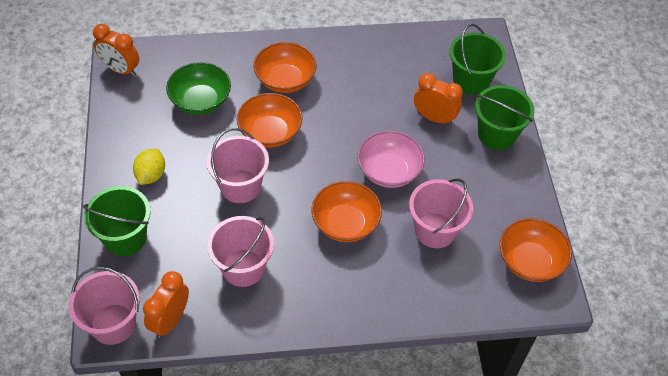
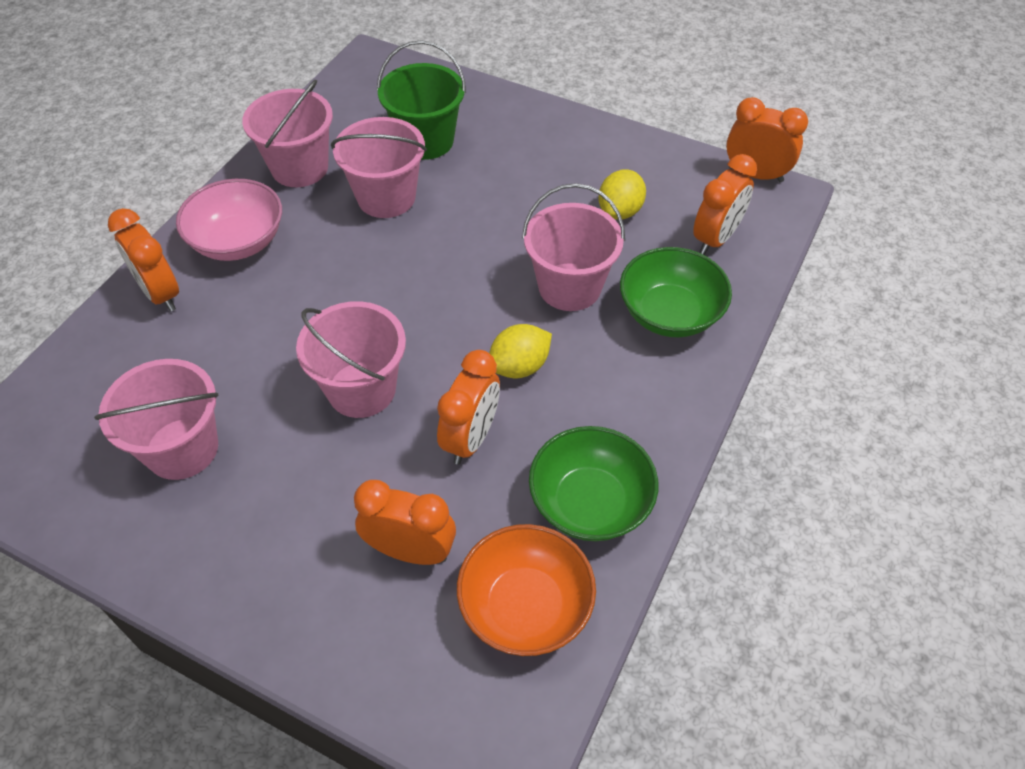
green bowl: 1 -> 2
green bucket: 3 -> 1
orange bowl: 4 -> 1
orange clock: 3 -> 5
pink bucket: 4 -> 5
yellow lemon: 1 -> 2

